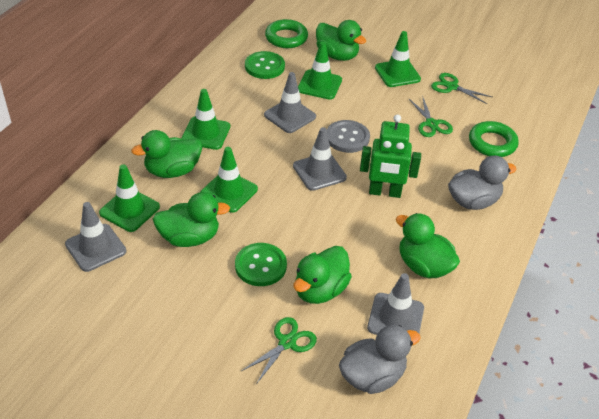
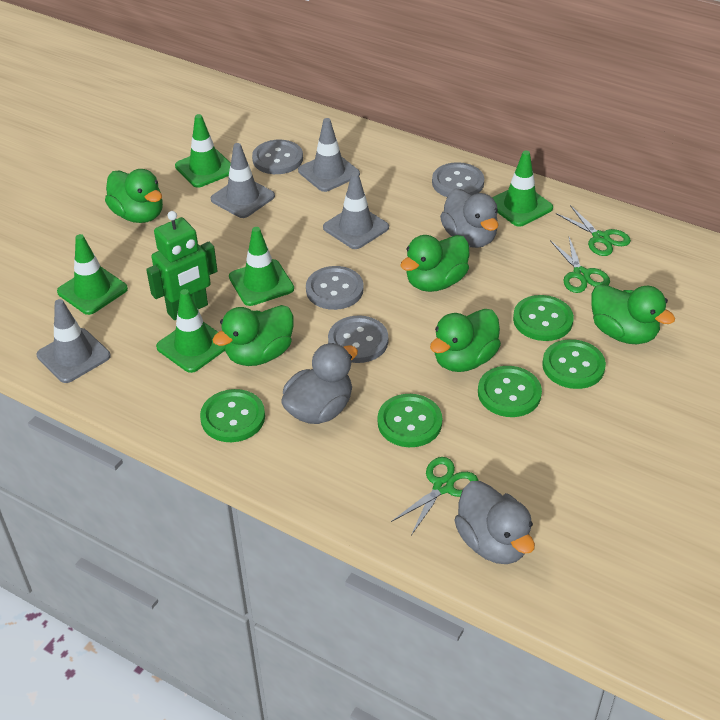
green button: 2 -> 5
green ring: 2 -> 0
grey button: 1 -> 4
grey duck: 2 -> 3

